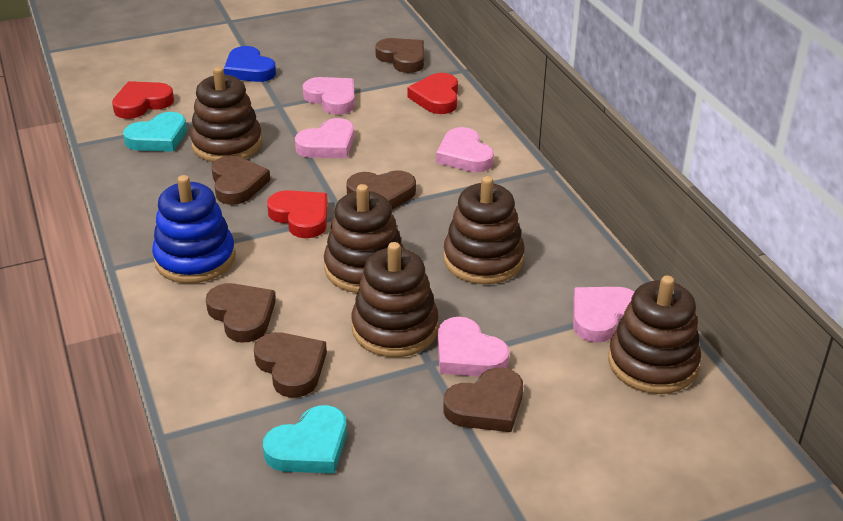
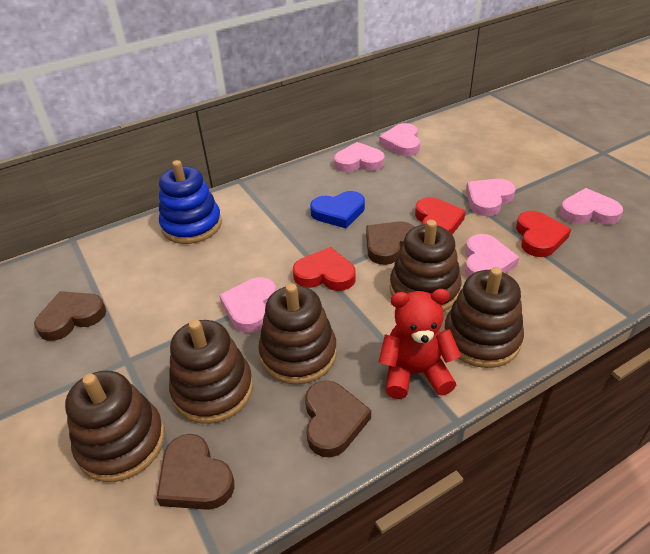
brown heart: 6 -> 4
pink heart: 5 -> 6
red teddy bear: 0 -> 1
turquoise heart: 2 -> 0

